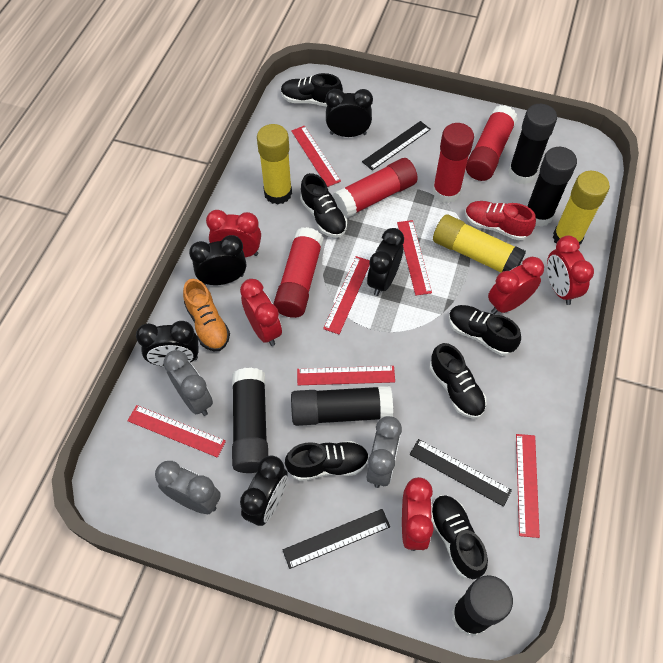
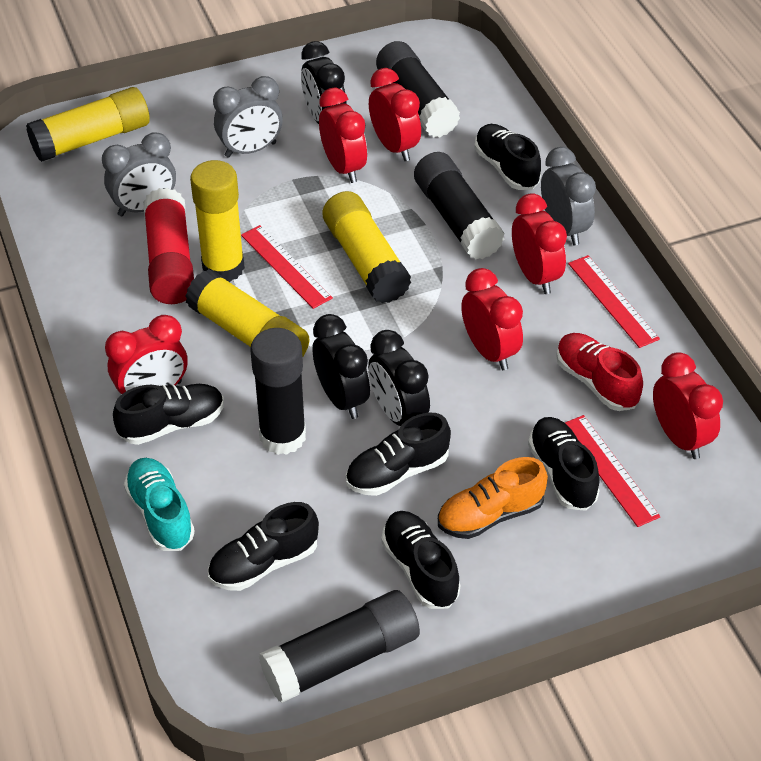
black clock: 5 -> 3
black glue stick: 5 -> 4
black ruler: 3 -> 0
red clock: 5 -> 6
red glue stick: 4 -> 1
red ruler: 6 -> 3
turquoise shoe: 0 -> 1
yellow glue stick: 3 -> 4

